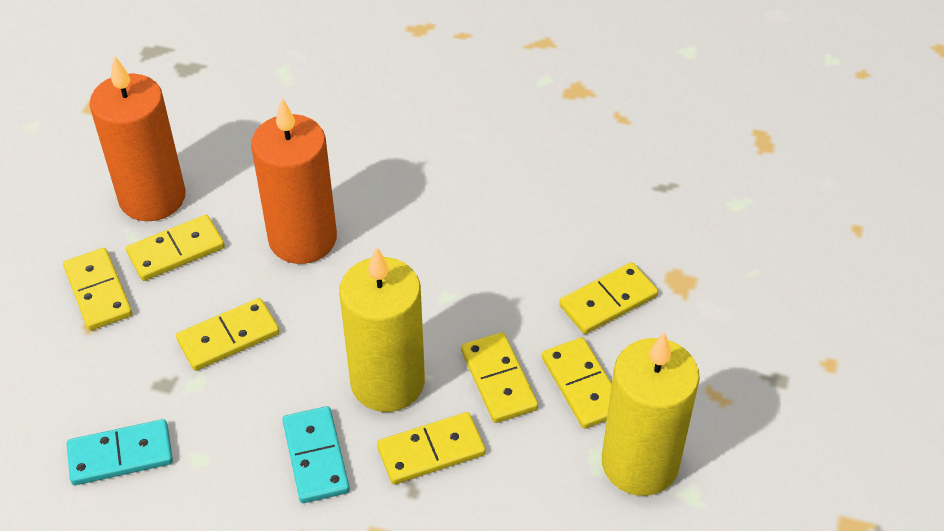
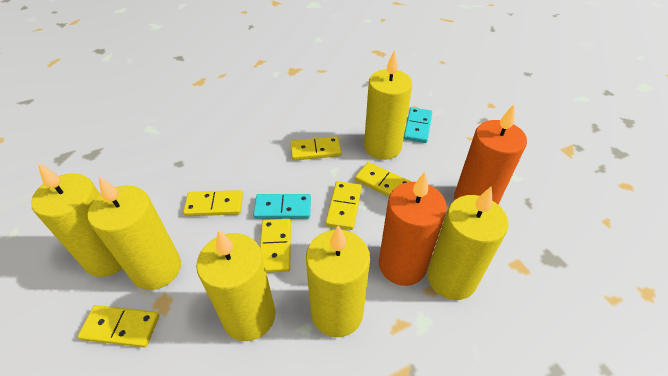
yellow candle: 2 -> 6
yellow domino: 7 -> 6

